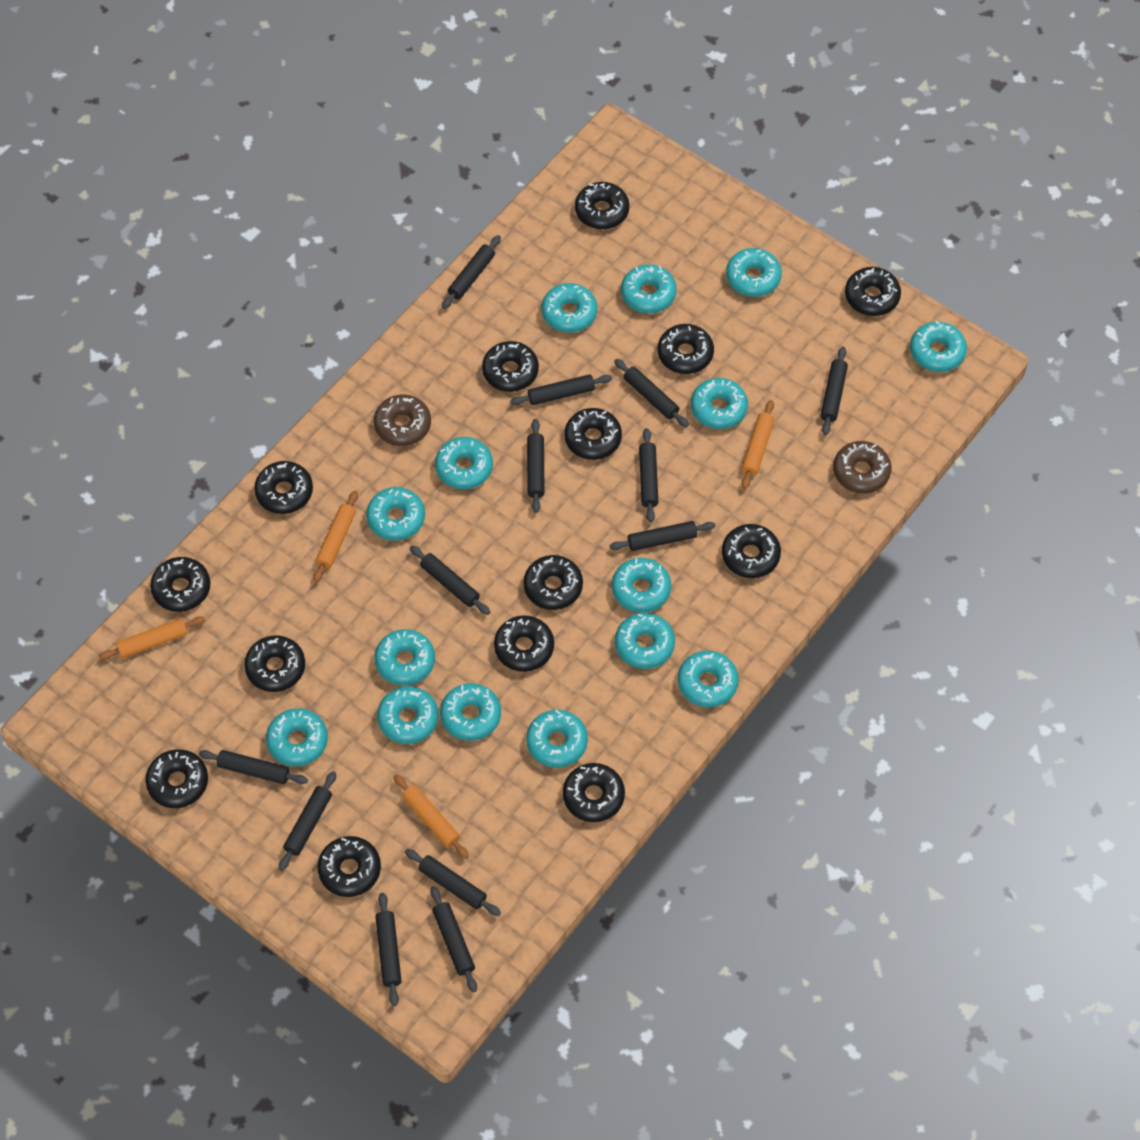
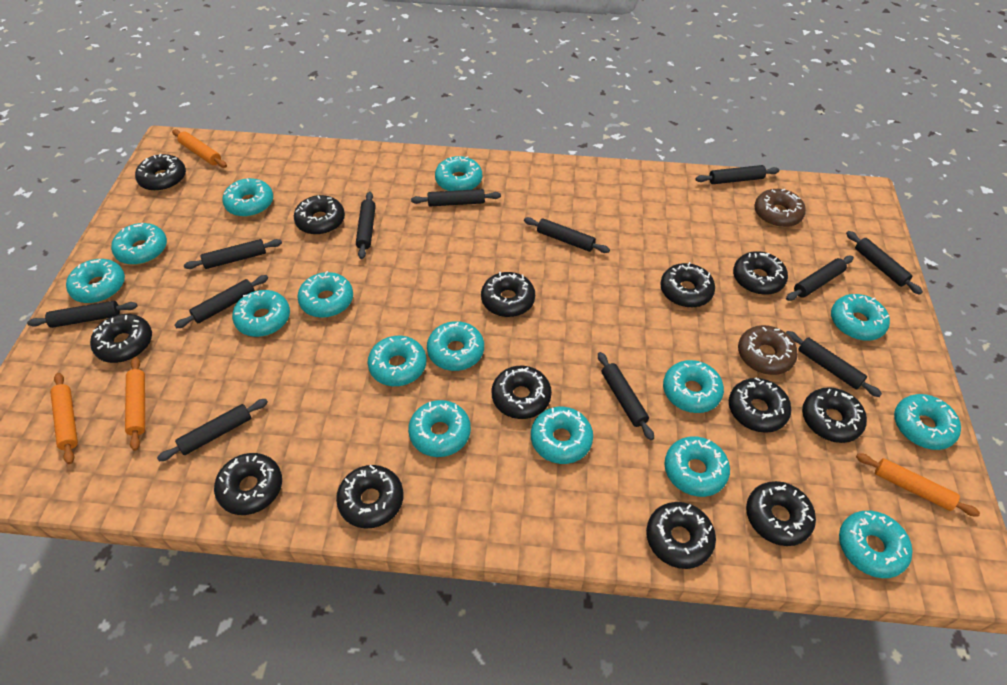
black donut: 14 -> 13
black rolling pin: 13 -> 12

